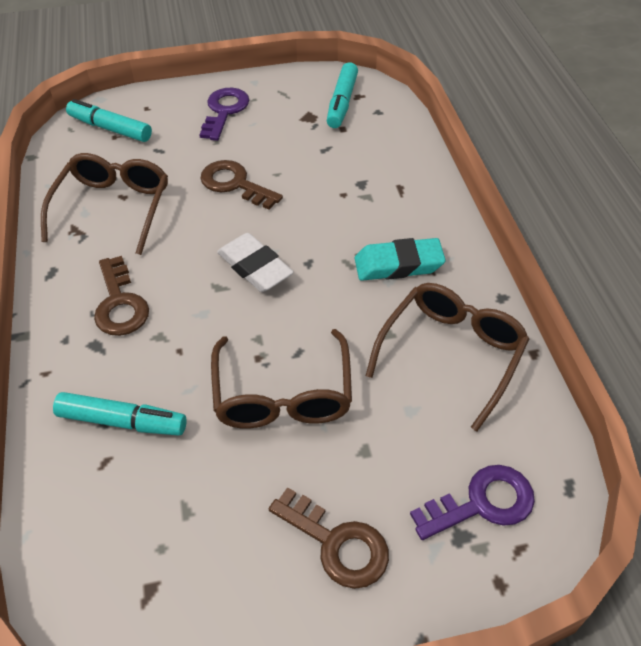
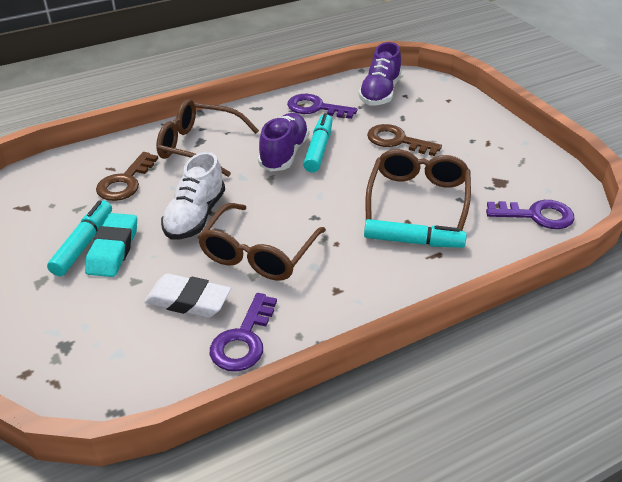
brown key: 3 -> 2
purple key: 2 -> 3
purple shoe: 0 -> 2
white shoe: 0 -> 1

